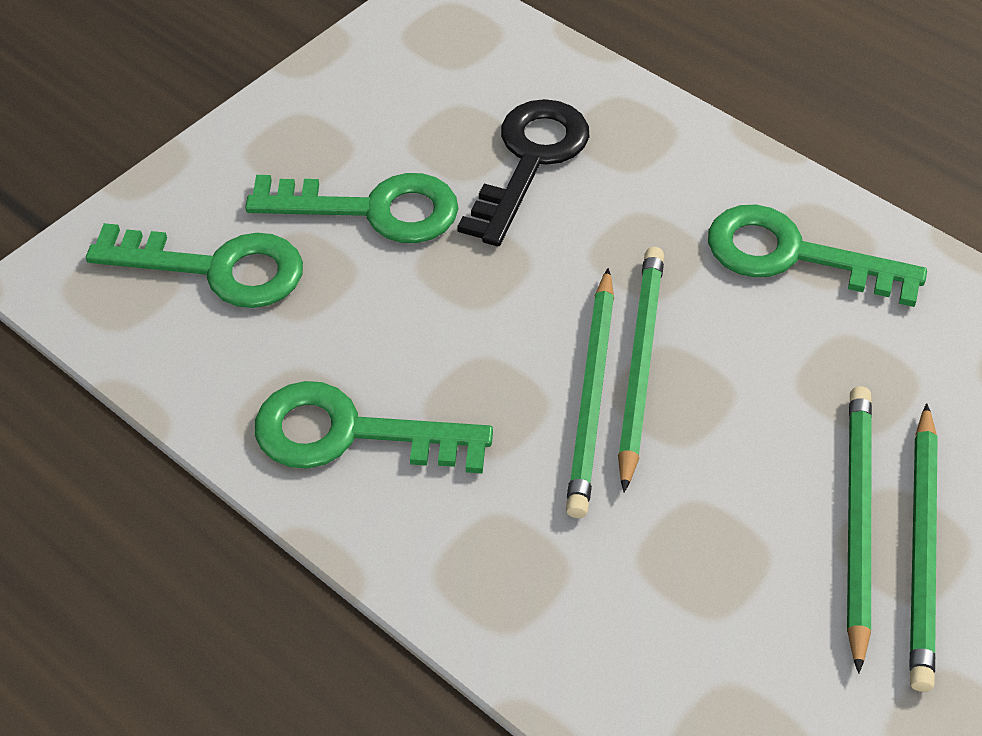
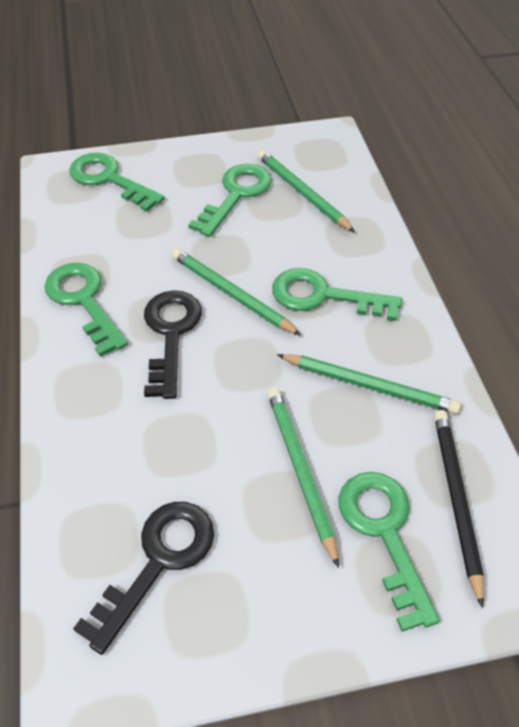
black key: 1 -> 2
black pencil: 0 -> 1
green key: 4 -> 5

